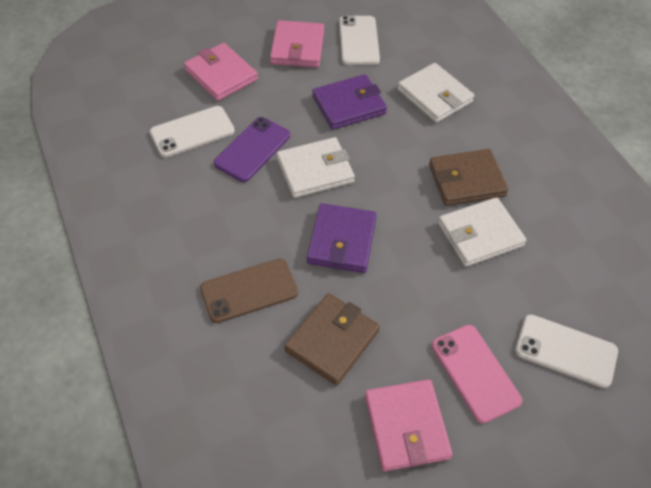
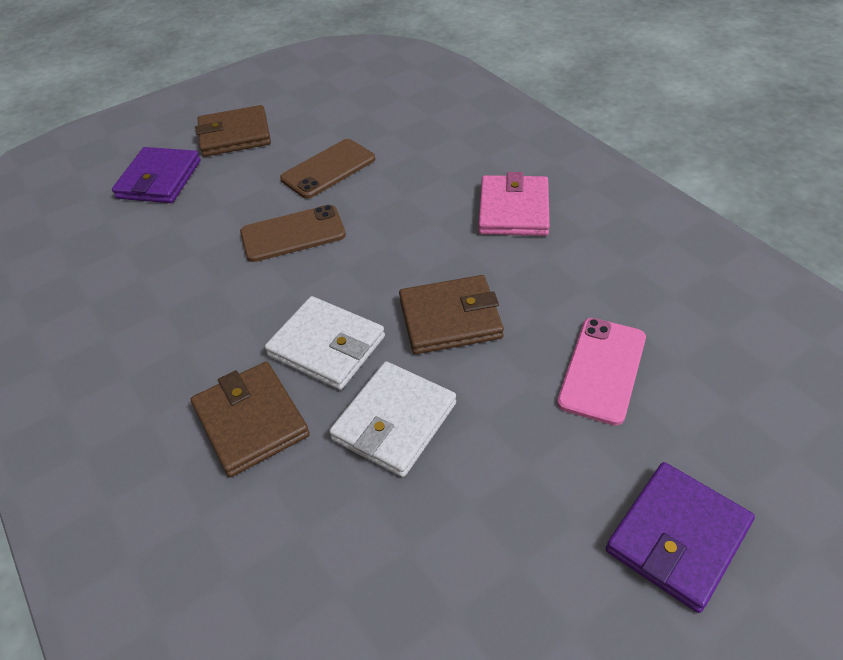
brown phone: 1 -> 2
brown wallet: 2 -> 3
pink wallet: 3 -> 1
purple phone: 1 -> 0
white phone: 3 -> 0
white wallet: 3 -> 2

